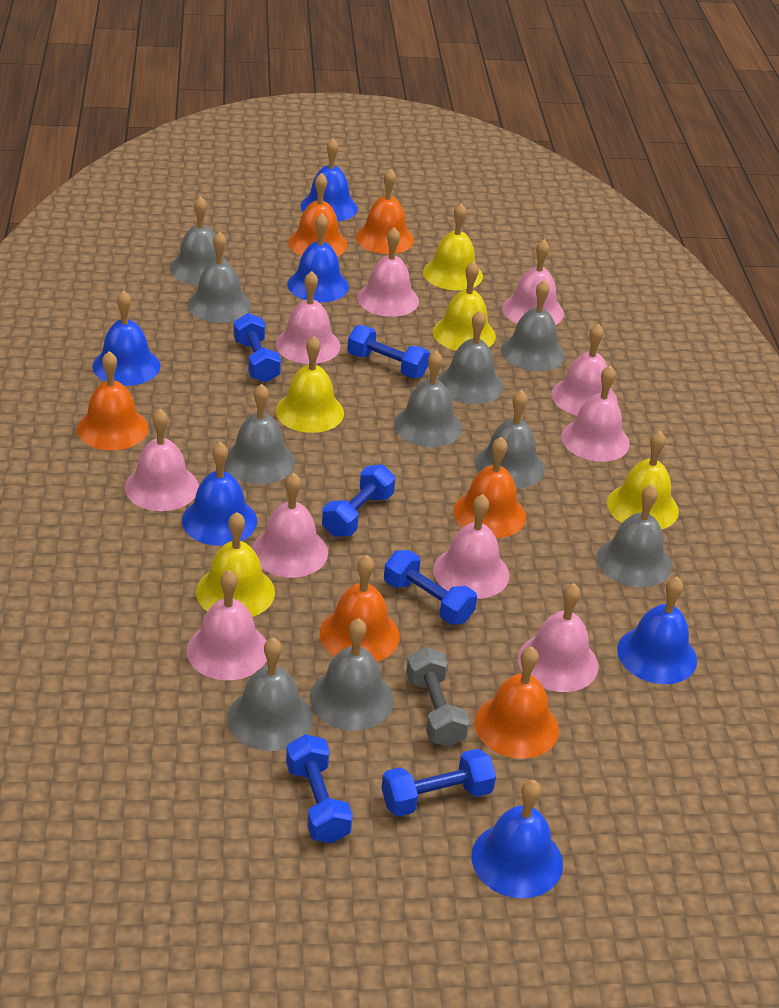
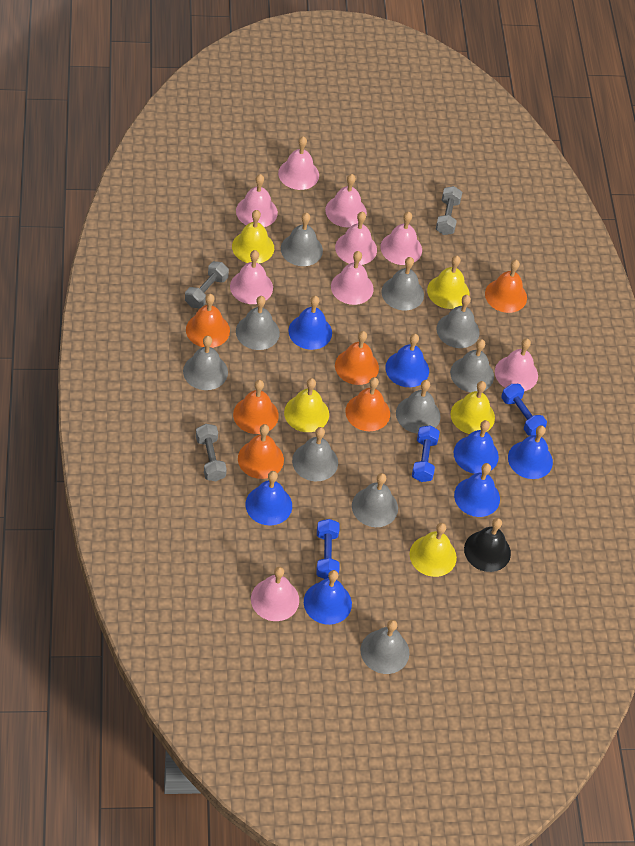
black bell: 0 -> 1
blue bell: 6 -> 7
blue dumbbell: 6 -> 3
grey dumbbell: 1 -> 3
pink bell: 10 -> 9

